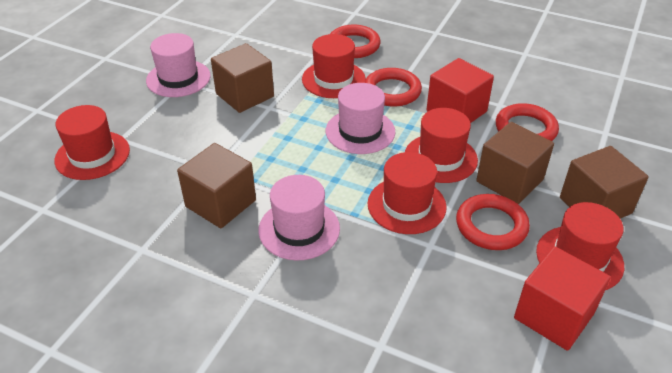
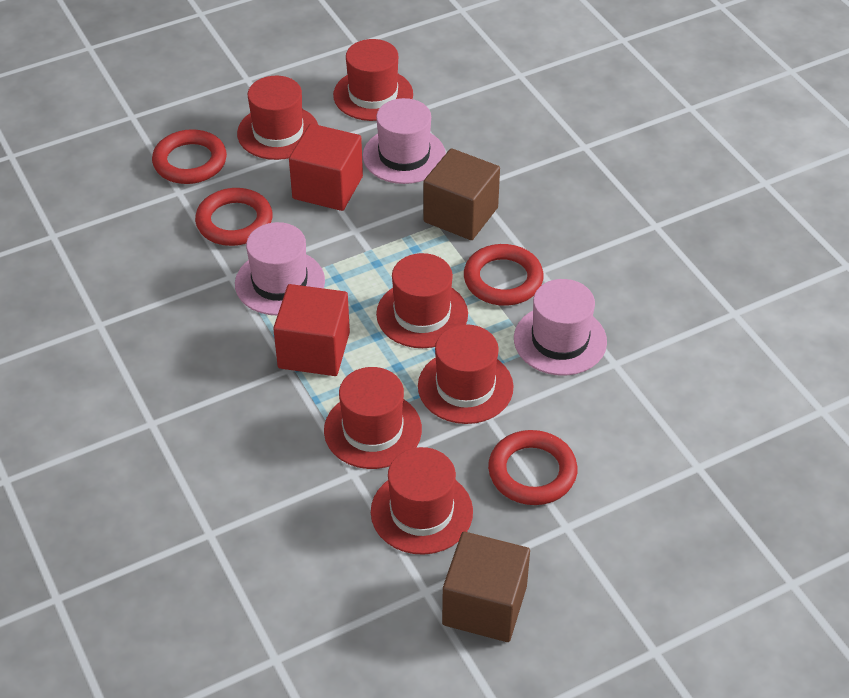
brown cube: 4 -> 2
red hat: 5 -> 6

